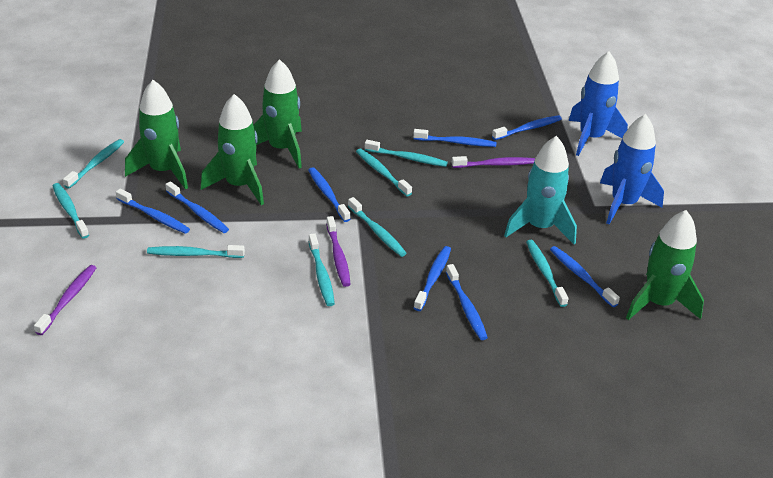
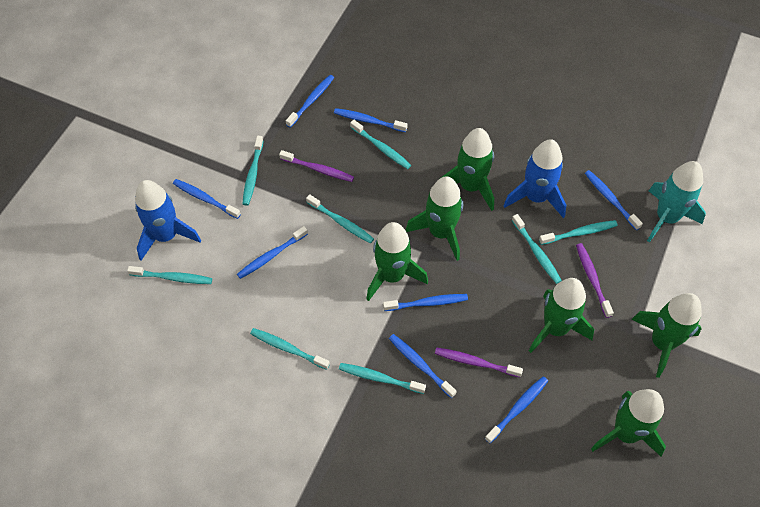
green rocket: 4 -> 6

